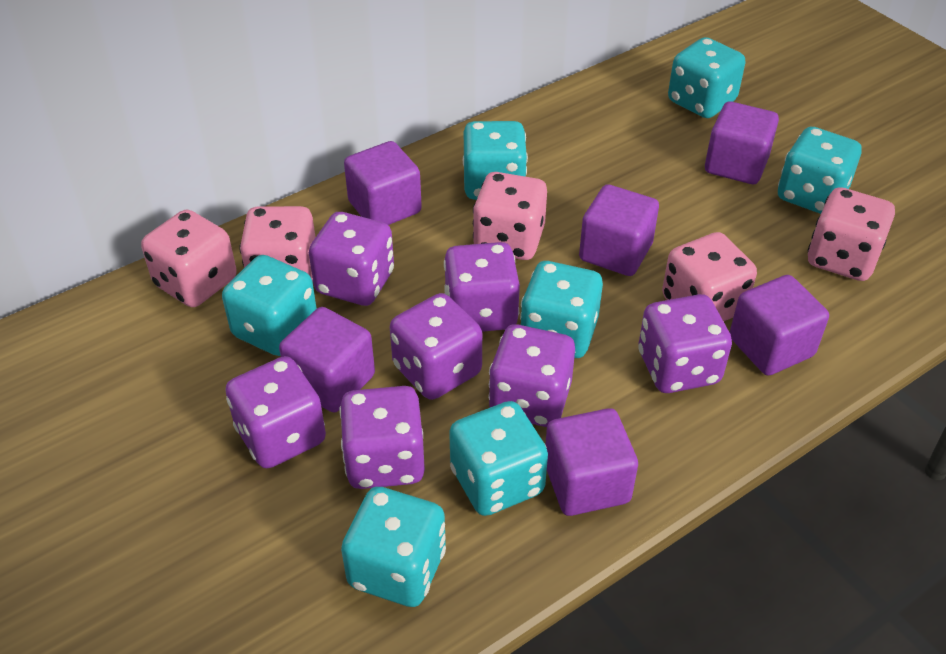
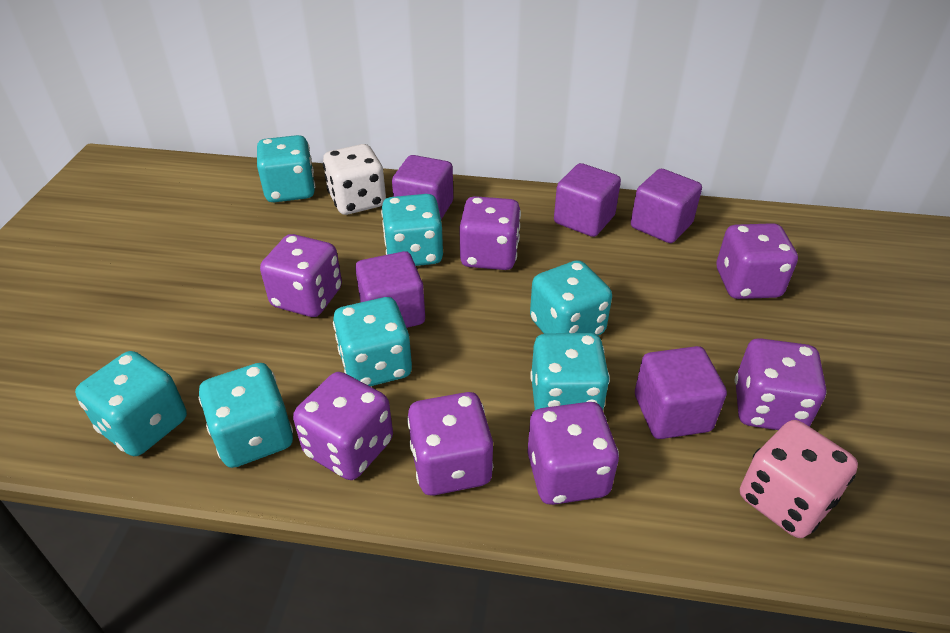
pink dice: 5 -> 1
purple cube: 6 -> 5
white dice: 0 -> 1

